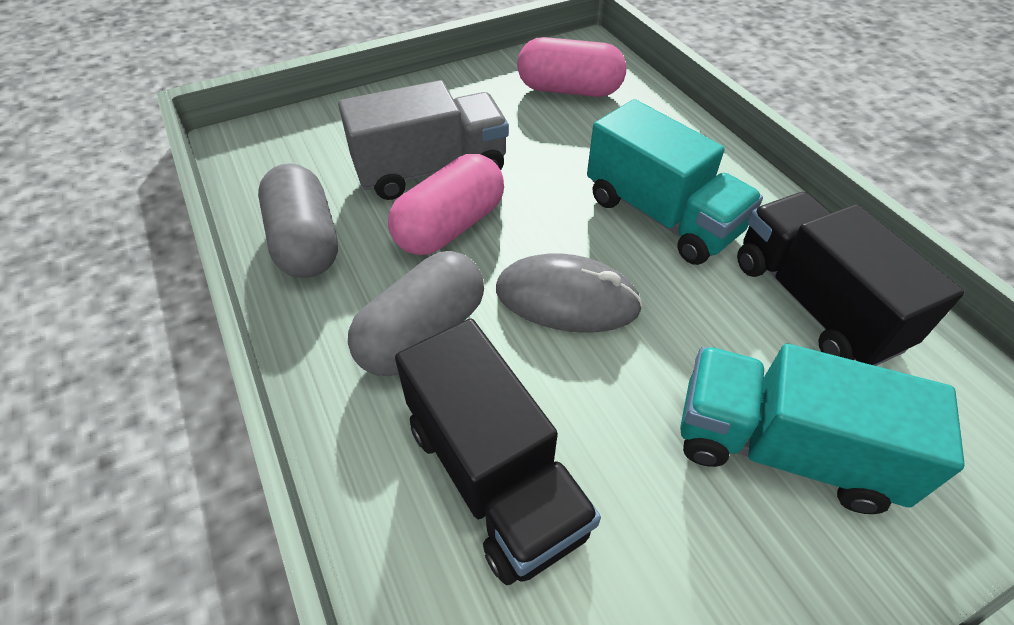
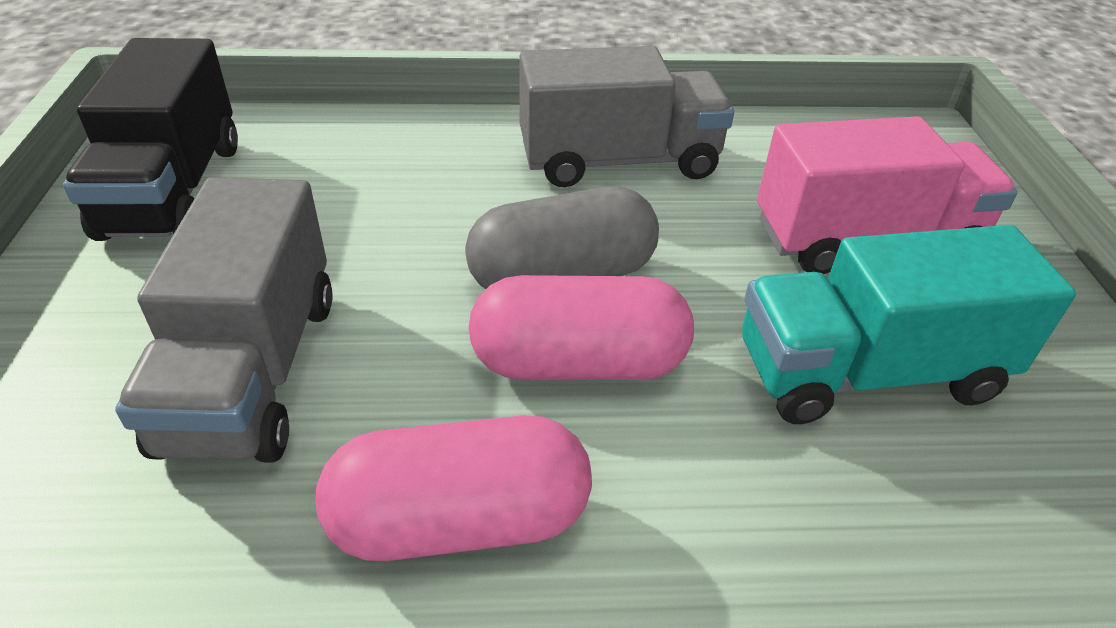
black truck: 2 -> 1
grey capsule: 2 -> 1
grey mouse: 1 -> 0
grey truck: 1 -> 2
pink truck: 0 -> 1
turquoise truck: 2 -> 1

